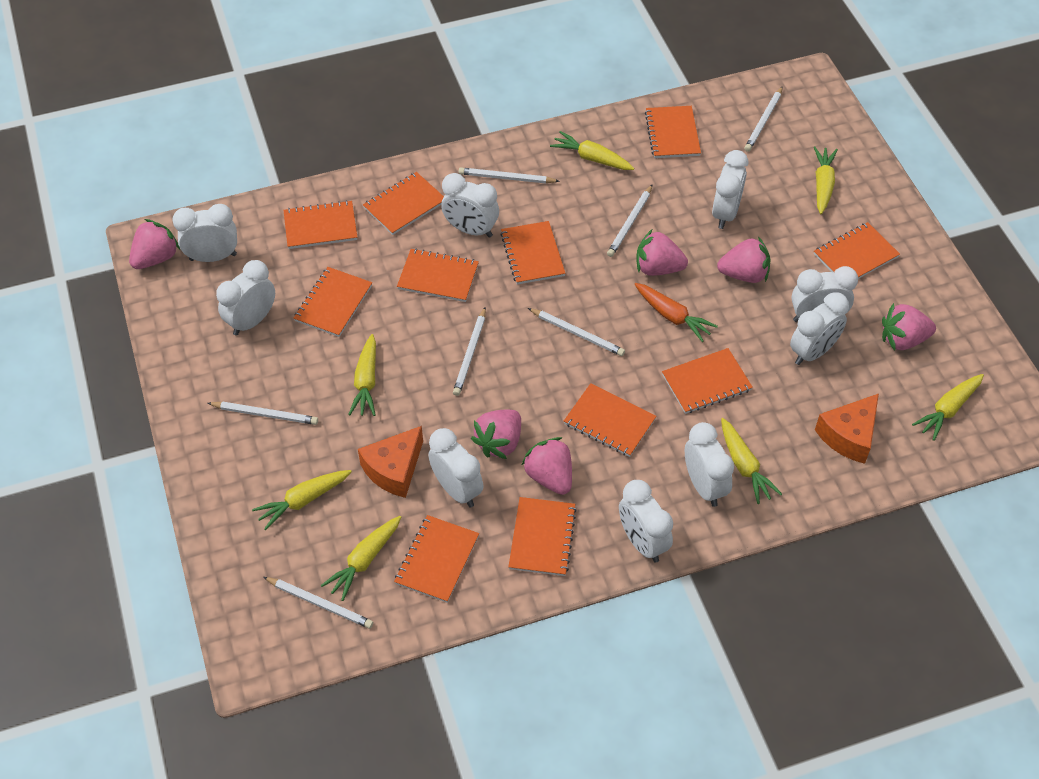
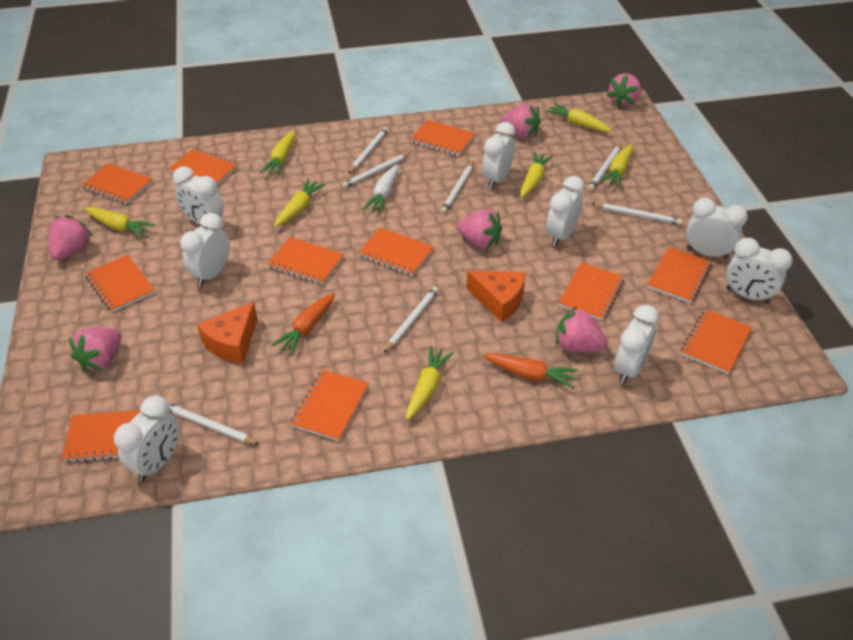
orange carrot: 1 -> 2
white carrot: 0 -> 1
white clock: 9 -> 8

